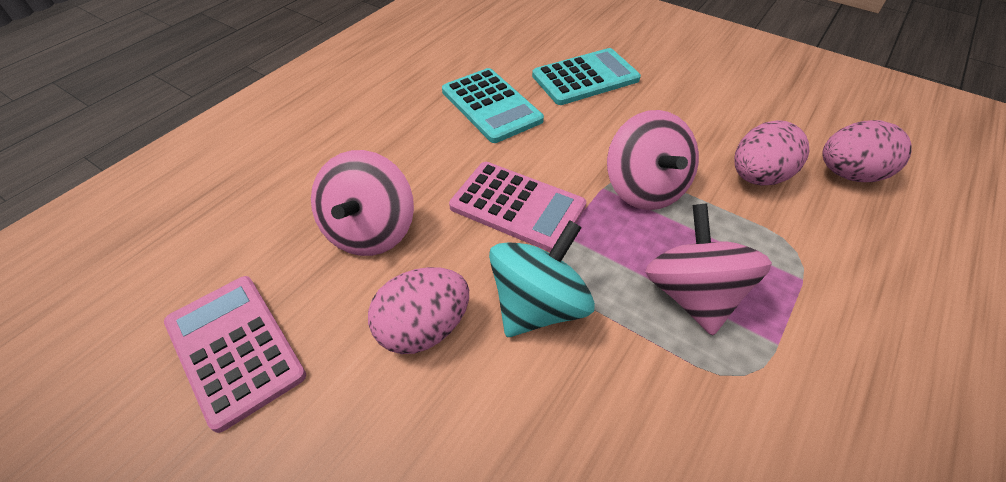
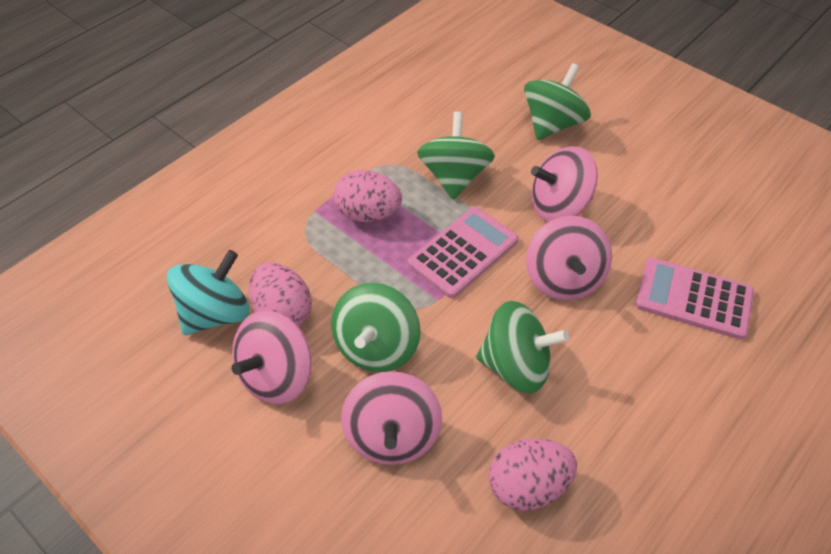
green spinning top: 0 -> 4
pink spinning top: 3 -> 4
turquoise calculator: 2 -> 0

